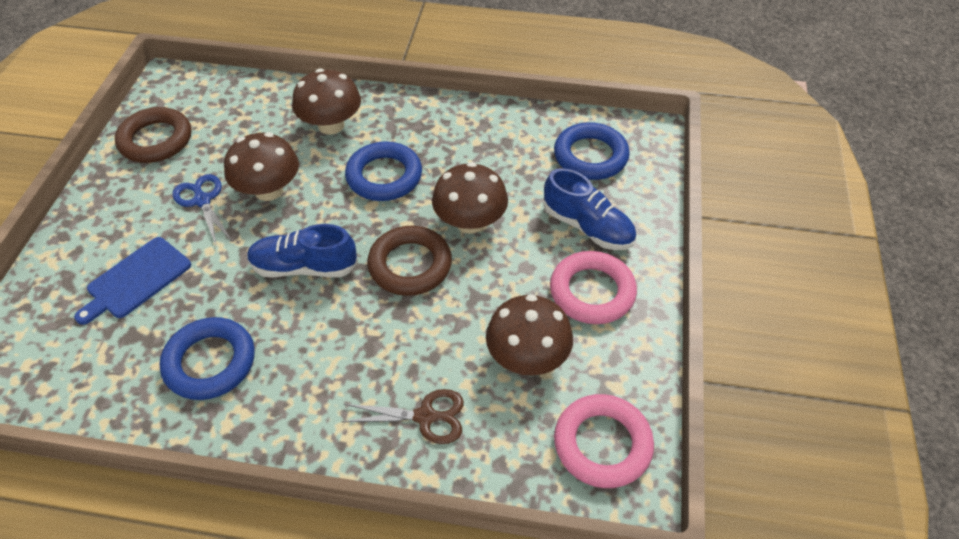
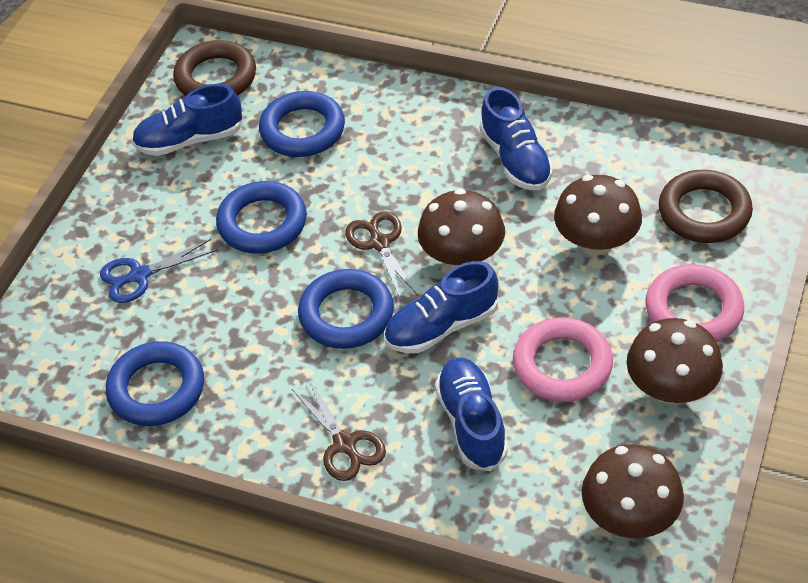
blue cutting board: 1 -> 0
blue ring: 3 -> 4
blue shoe: 2 -> 4
brown scissors: 1 -> 2

